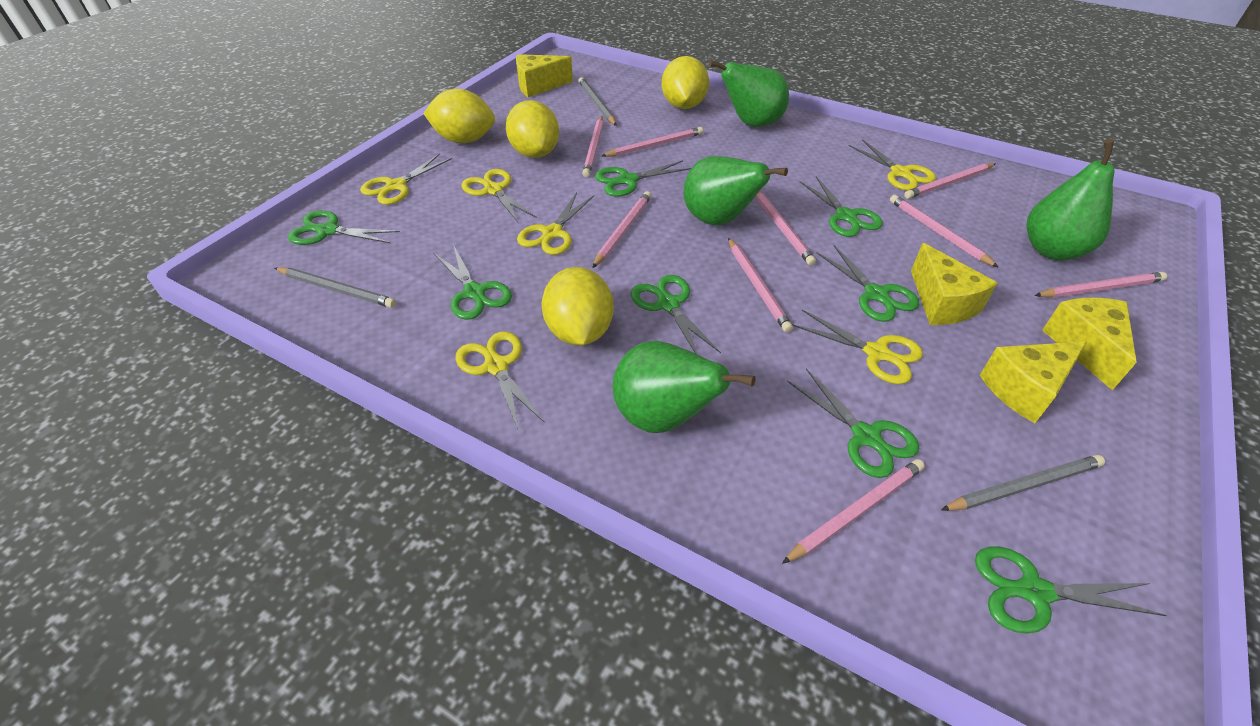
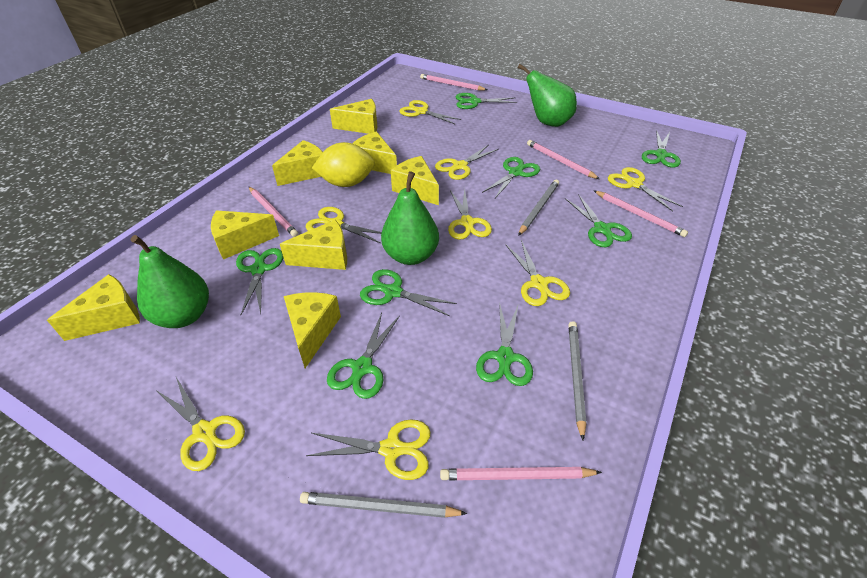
green pear: 4 -> 3
pink pencil: 9 -> 5
yellow cheese: 4 -> 8
yellow lemon: 4 -> 1
yellow scissors: 6 -> 8

